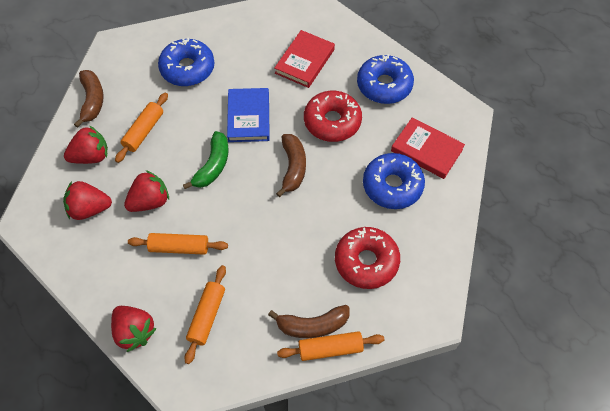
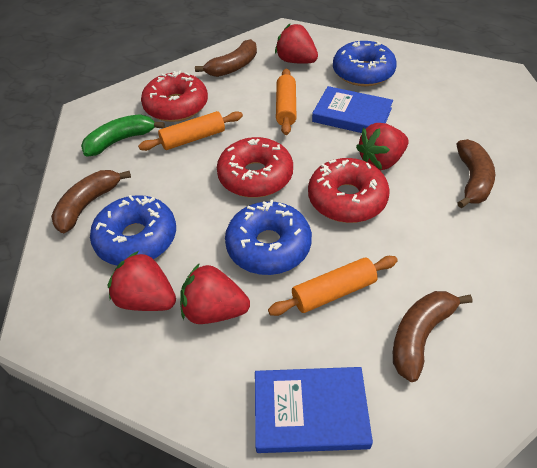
blue book: 1 -> 2
brown banana: 3 -> 4
orange rolling pin: 4 -> 3
red book: 2 -> 0
red donut: 2 -> 3

